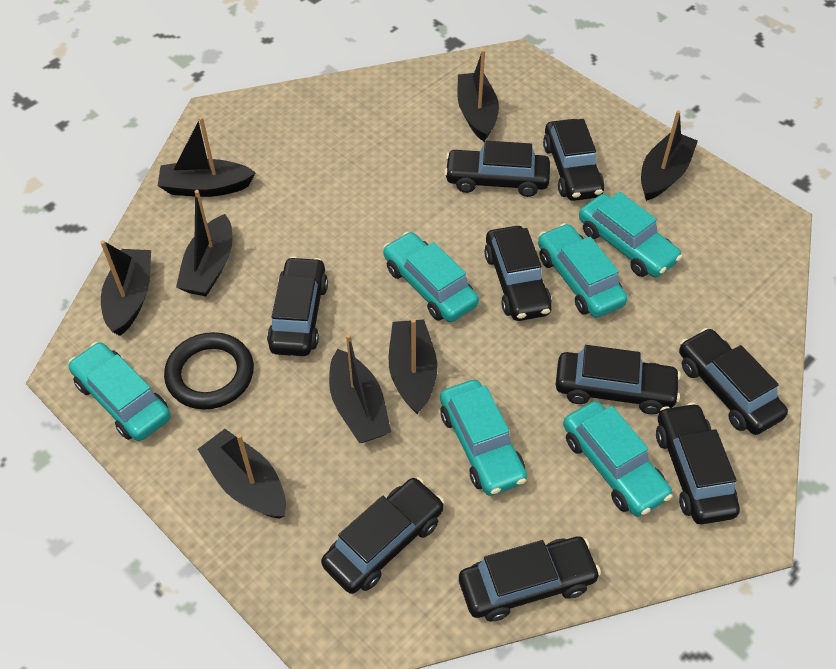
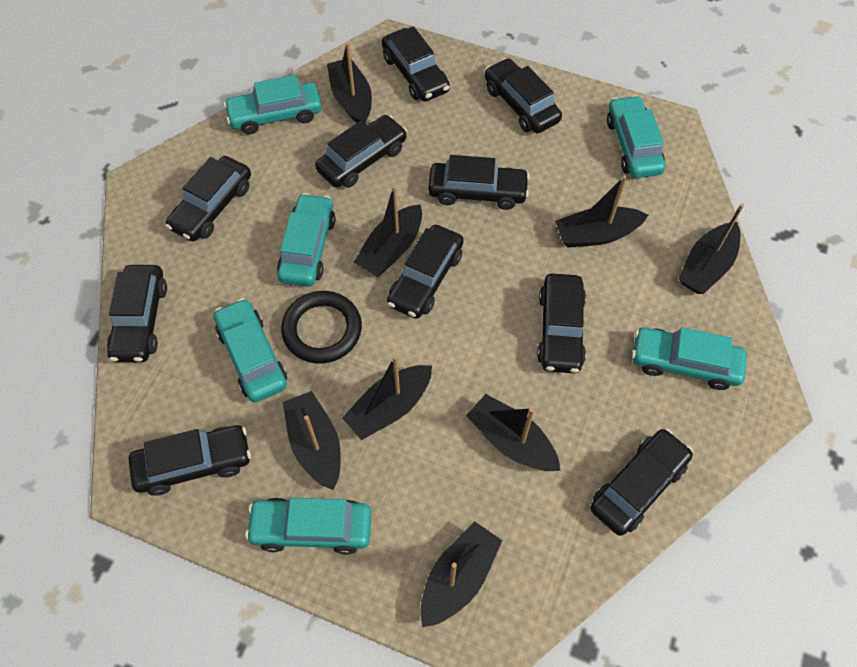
black car: 9 -> 10

